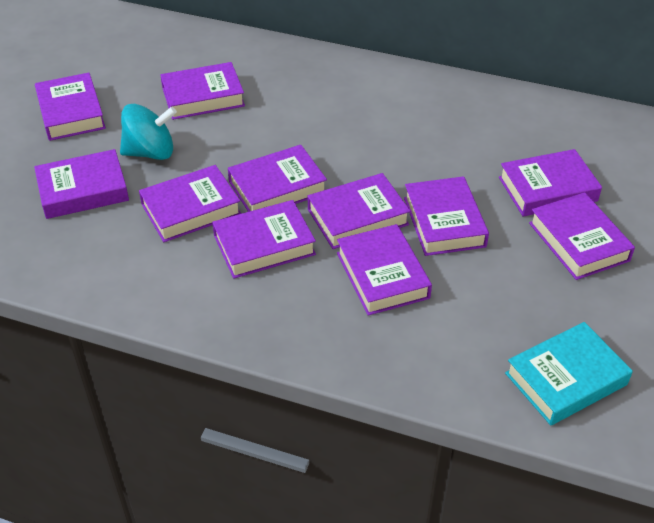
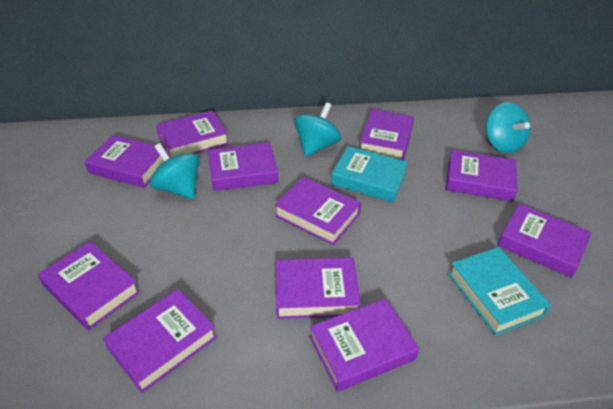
turquoise book: 1 -> 2
turquoise spinning top: 1 -> 3

